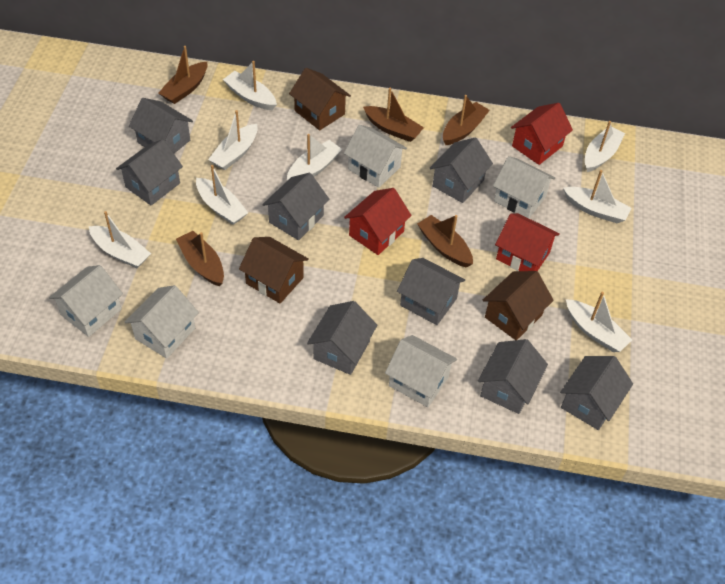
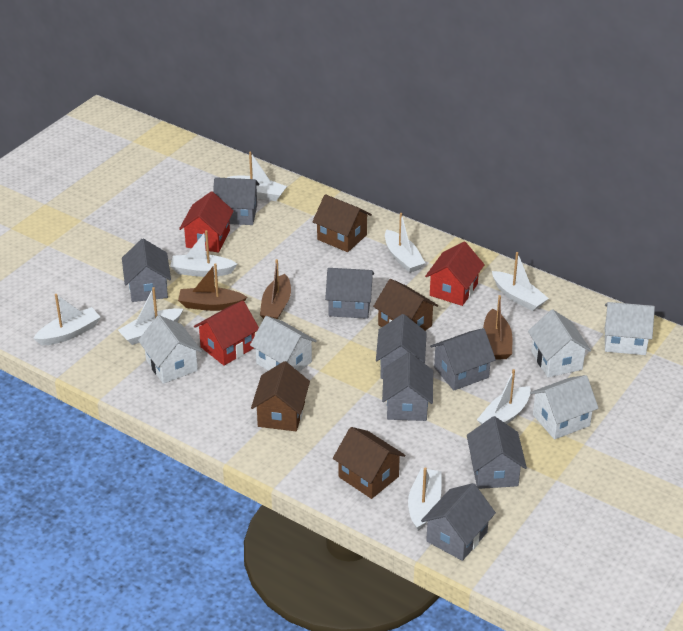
brown boat: 5 -> 3
brown house: 3 -> 4

